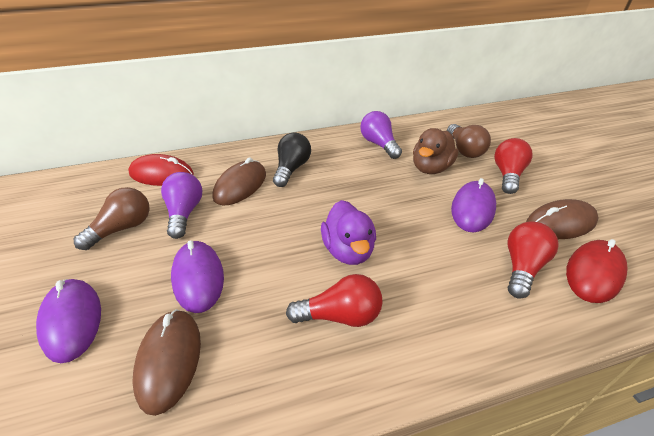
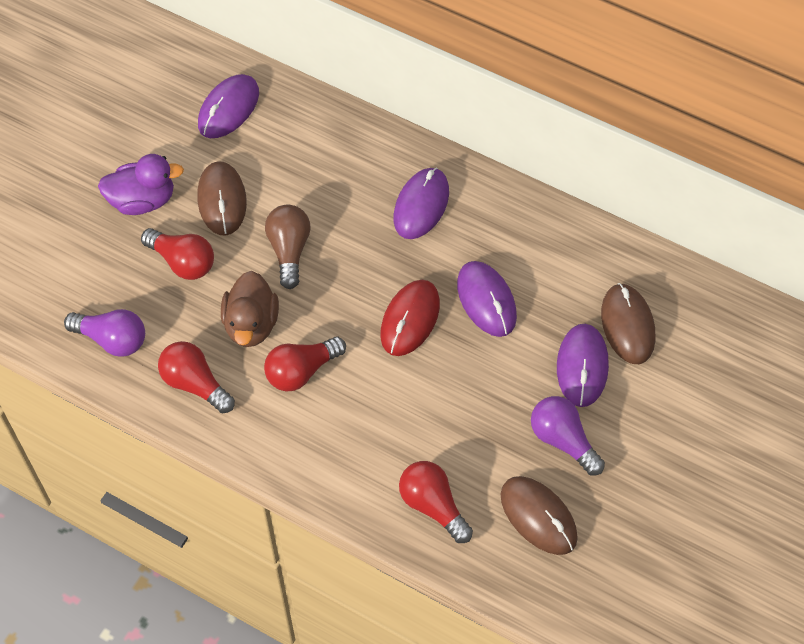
black light bulb: 1 -> 0
brown light bulb: 2 -> 1
purple mouse: 3 -> 4
red light bulb: 3 -> 4
red mouse: 2 -> 1

